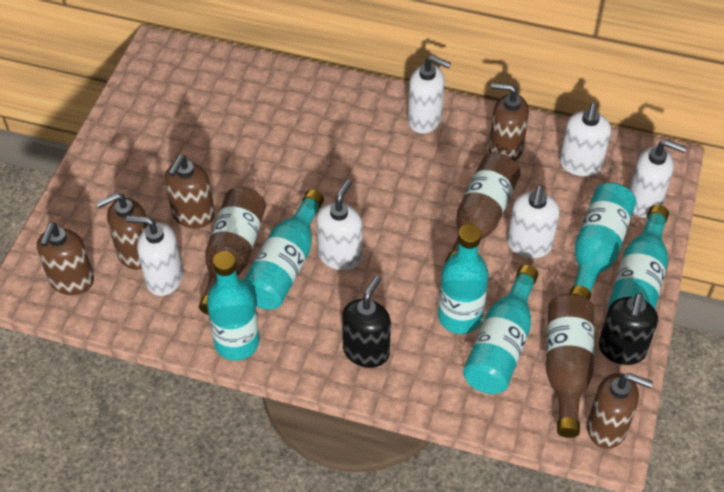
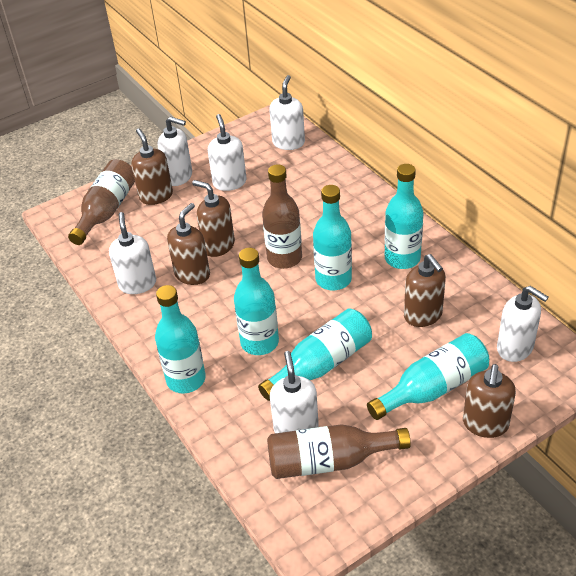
black soap dispenser: 2 -> 0

